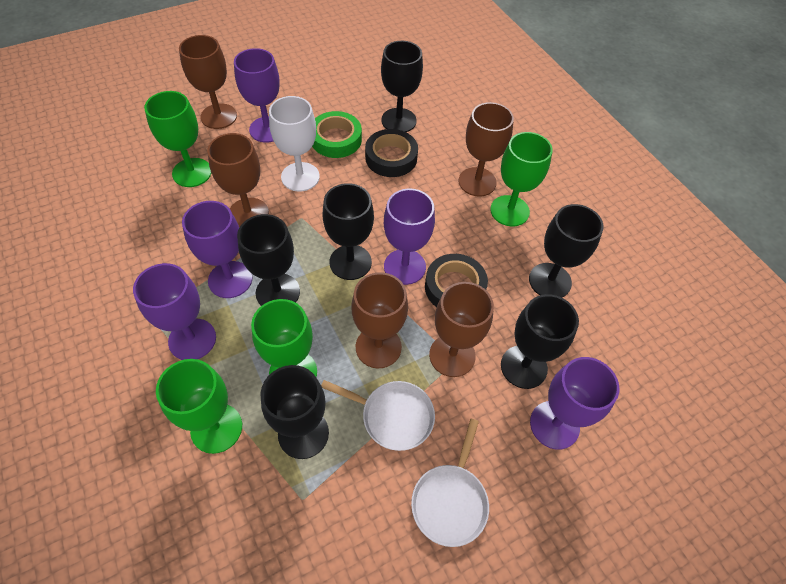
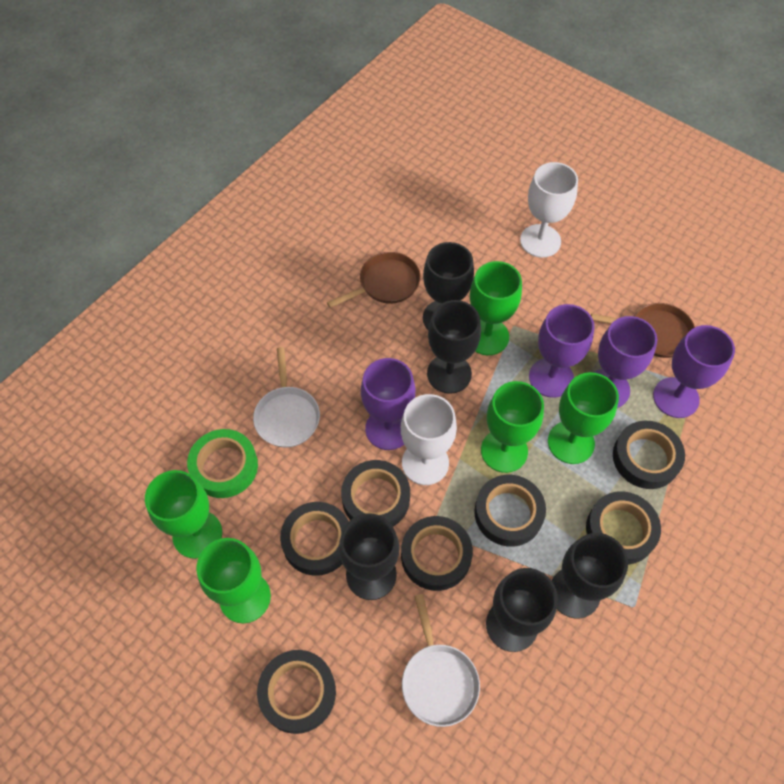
black goblet: 6 -> 5
black tape: 2 -> 7
brown goblet: 5 -> 0
brown pan: 0 -> 2
green goblet: 4 -> 5
purple goblet: 5 -> 4
white goblet: 1 -> 2

